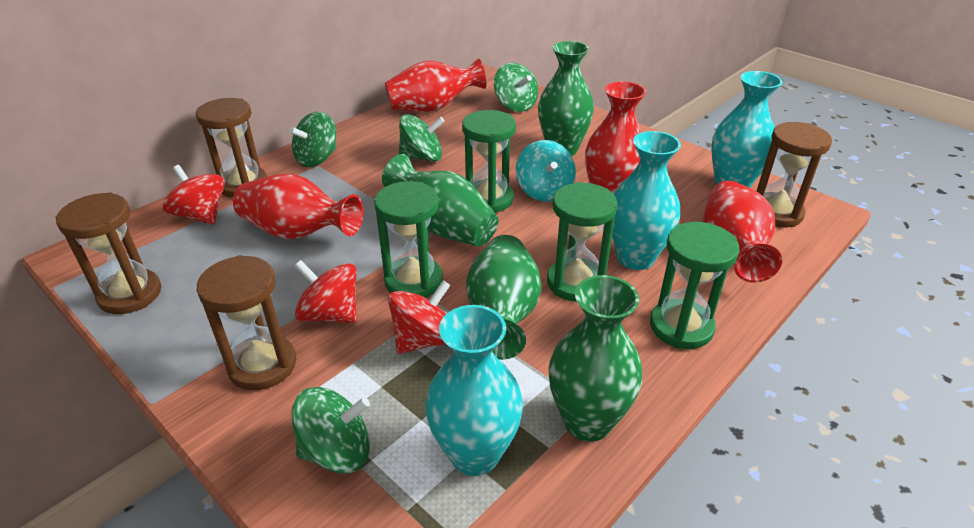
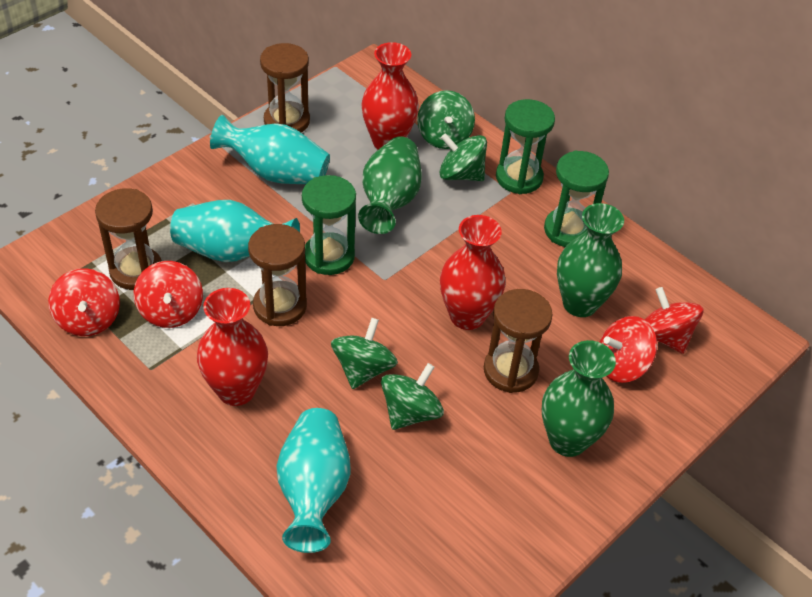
green hourglass: 4 -> 3
green vase: 4 -> 3
red spinning top: 3 -> 4
red vase: 4 -> 3
turquoise spinning top: 1 -> 0

